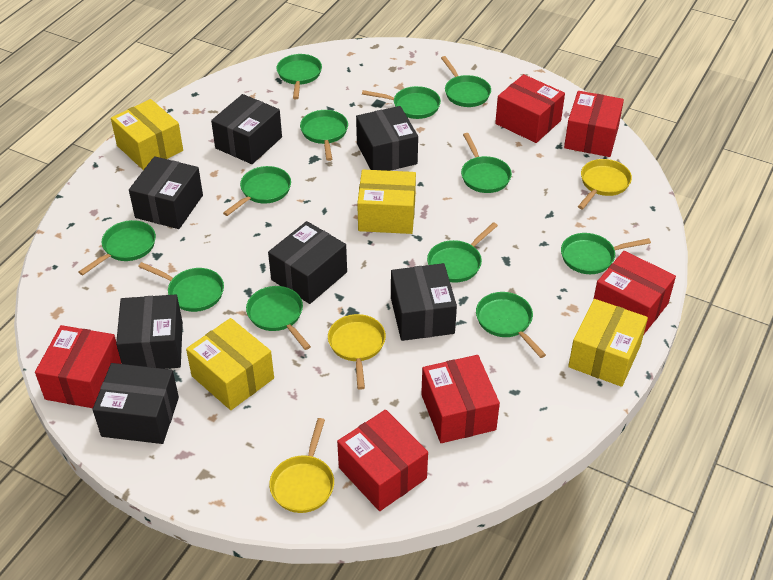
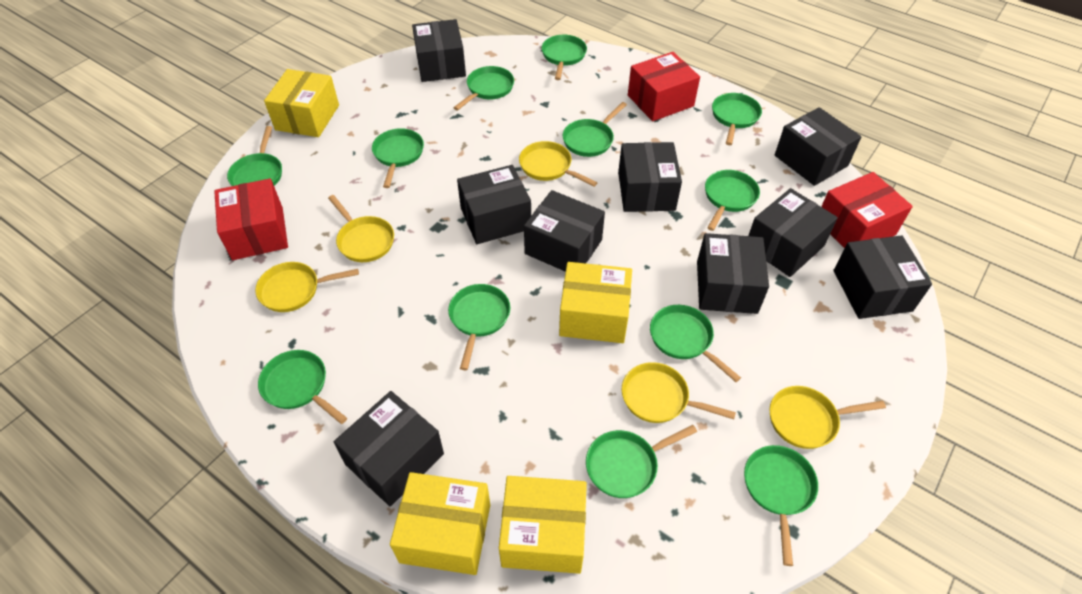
black box: 7 -> 9
red box: 6 -> 3
yellow pan: 3 -> 5

